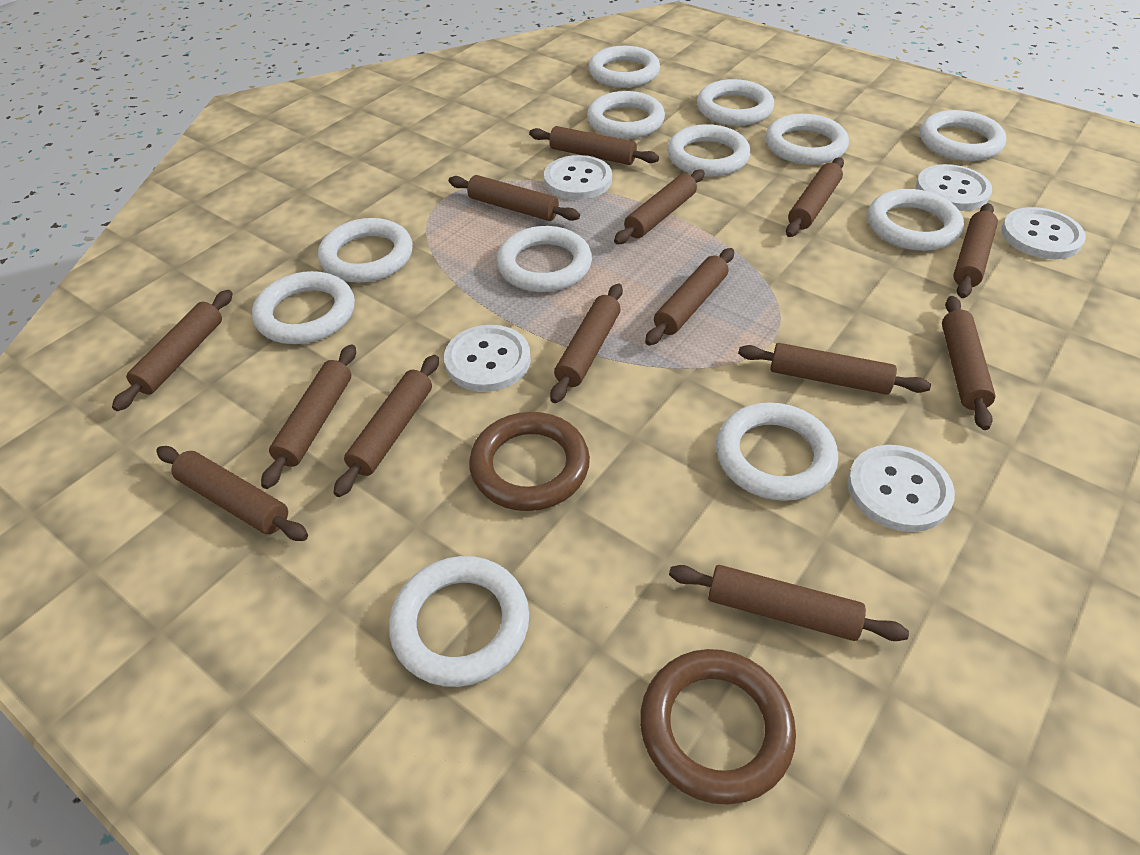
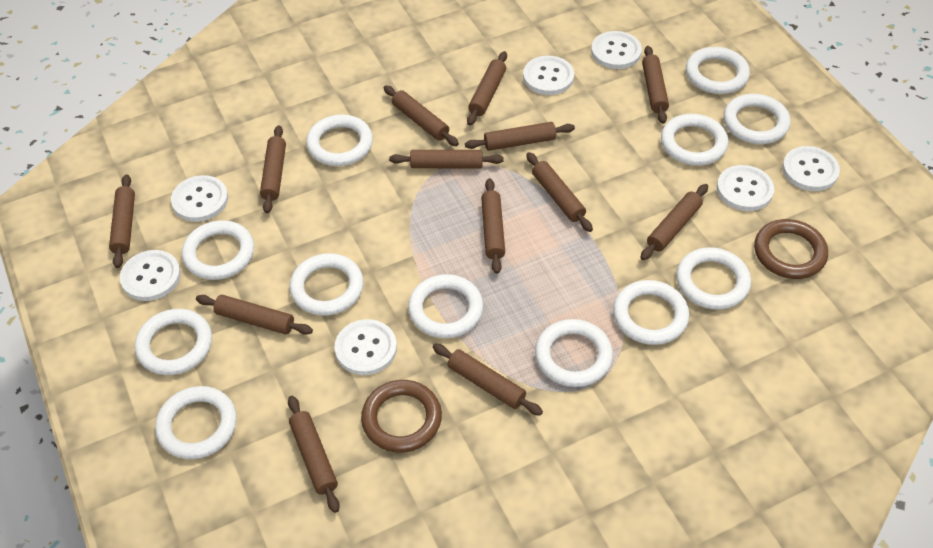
brown rolling pin: 14 -> 13
white button: 5 -> 7

